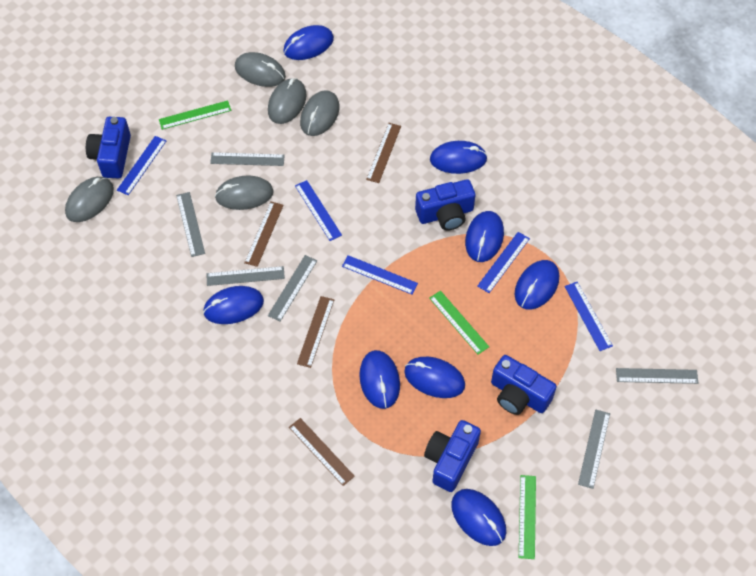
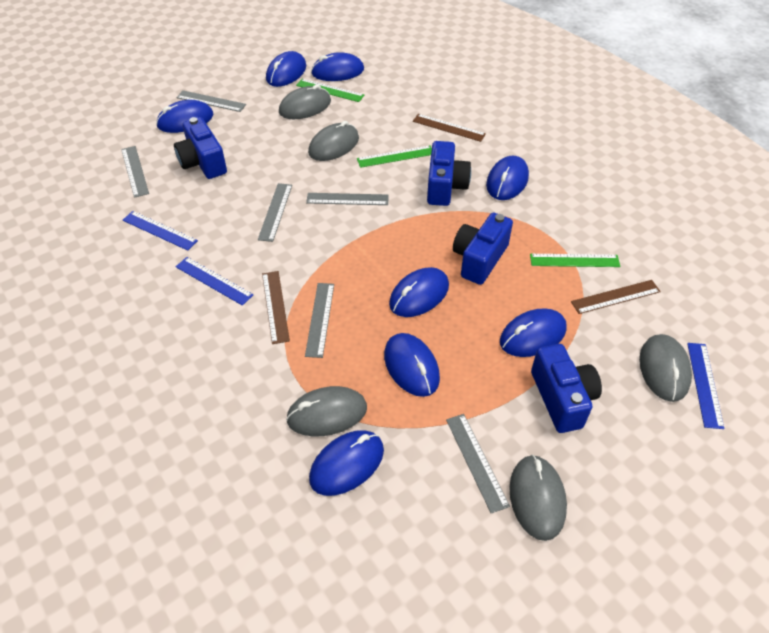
blue ruler: 5 -> 3
brown ruler: 4 -> 3

